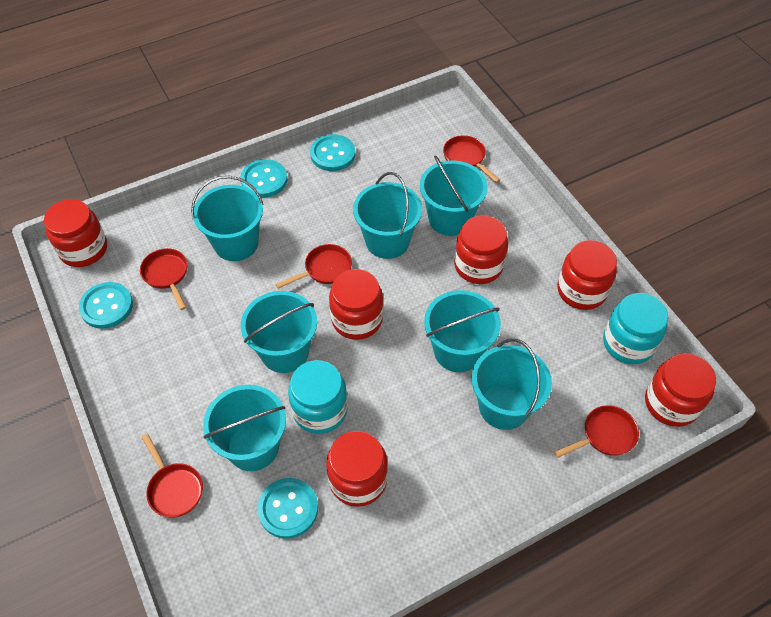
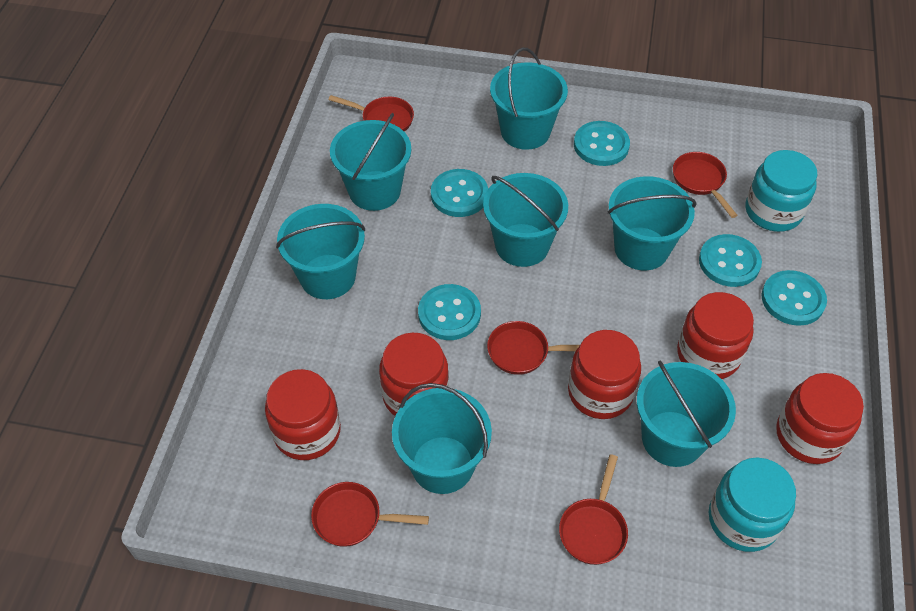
red jar: 6 -> 5
turquoise button: 4 -> 5

